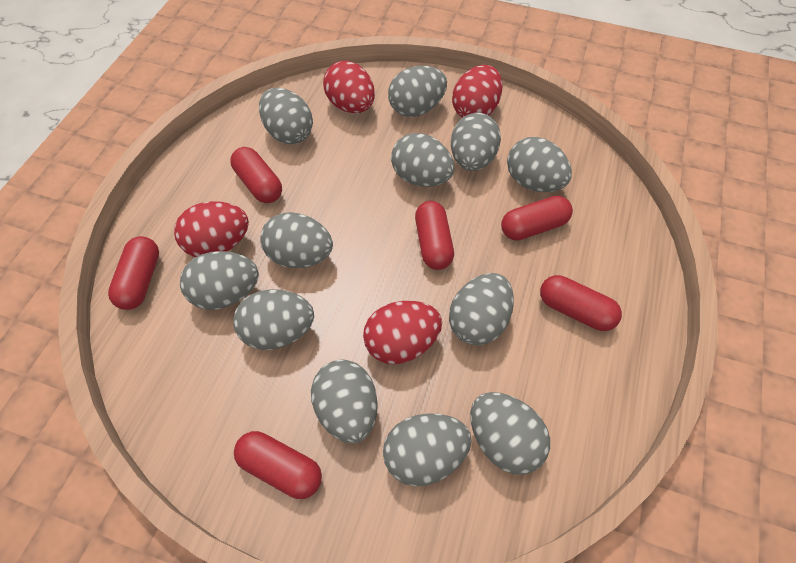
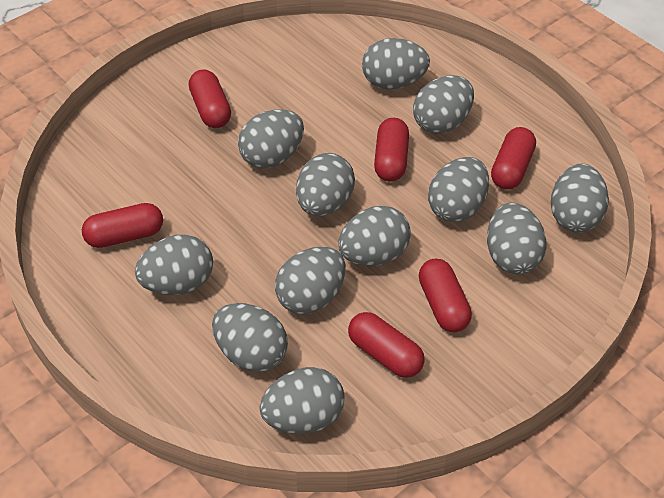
red egg: 4 -> 0

